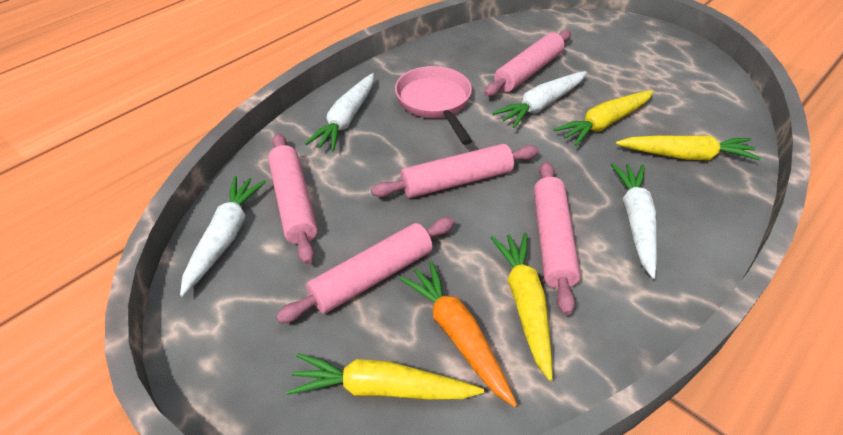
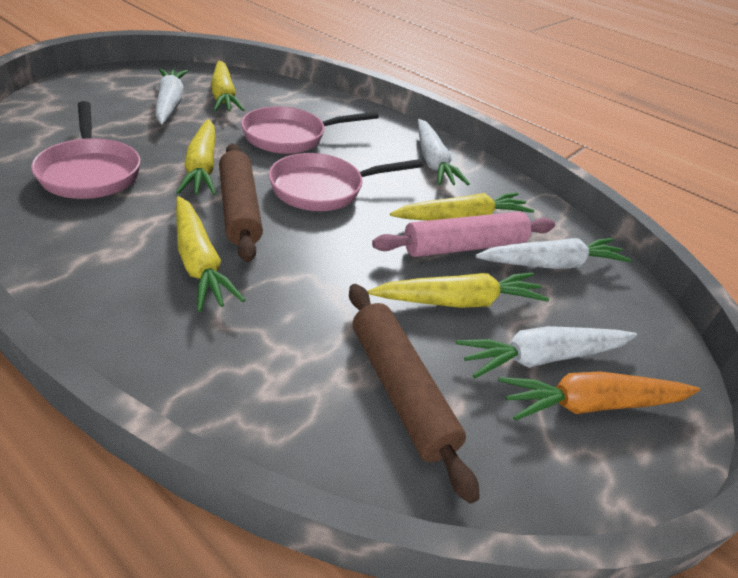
brown rolling pin: 0 -> 2
pink pan: 1 -> 3
pink rolling pin: 5 -> 1
yellow carrot: 4 -> 5

